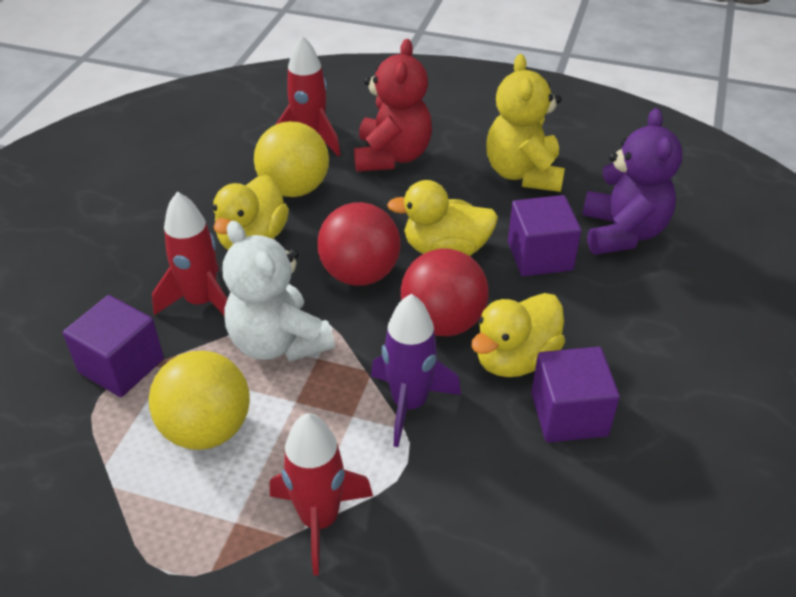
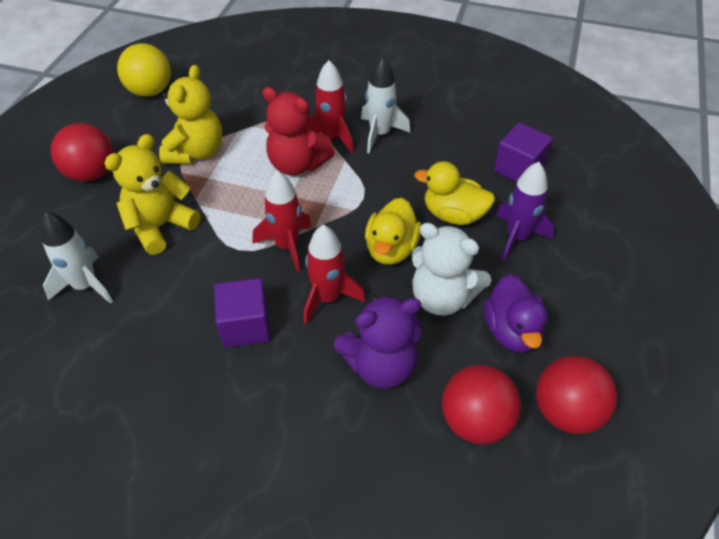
purple cube: 3 -> 2
purple duck: 0 -> 1
red ball: 2 -> 3
white rocket: 0 -> 2
yellow ball: 2 -> 1
yellow duck: 3 -> 2
yellow teddy bear: 1 -> 2

